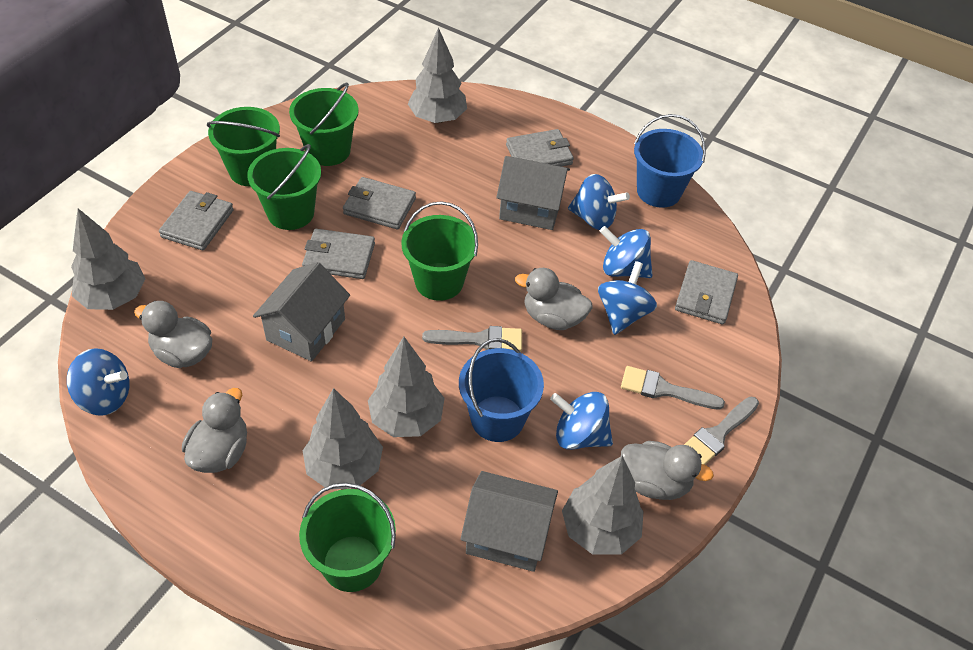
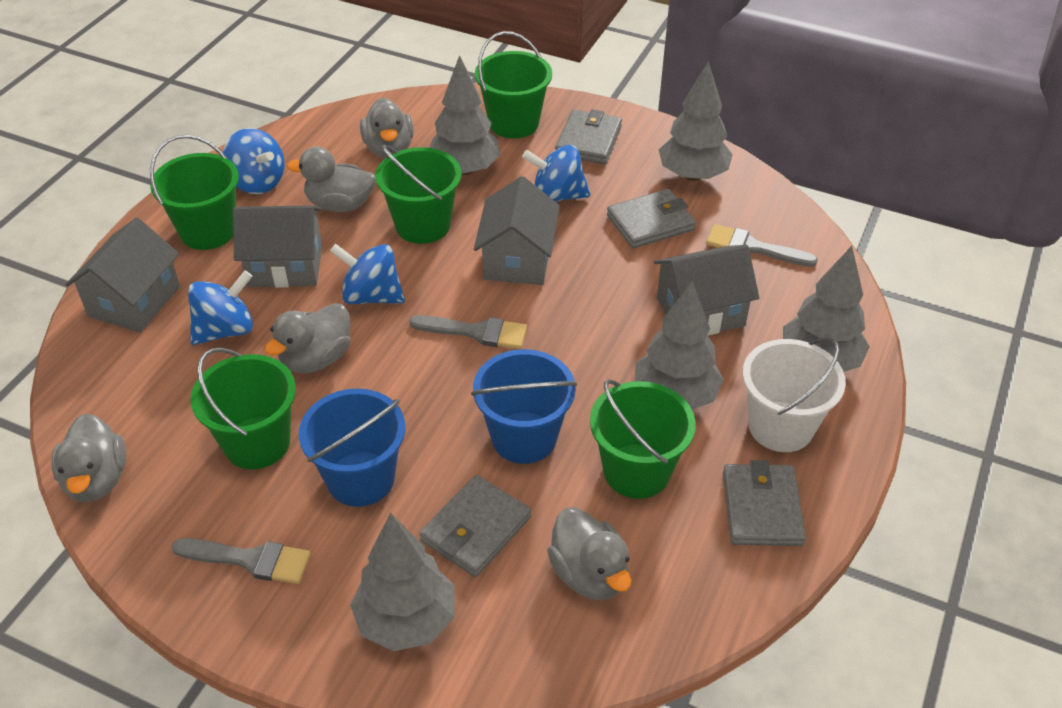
blue spinning top: 5 -> 4
grey duck: 4 -> 5
grey house: 3 -> 4
grey wallet: 5 -> 4
white bucket: 0 -> 1

